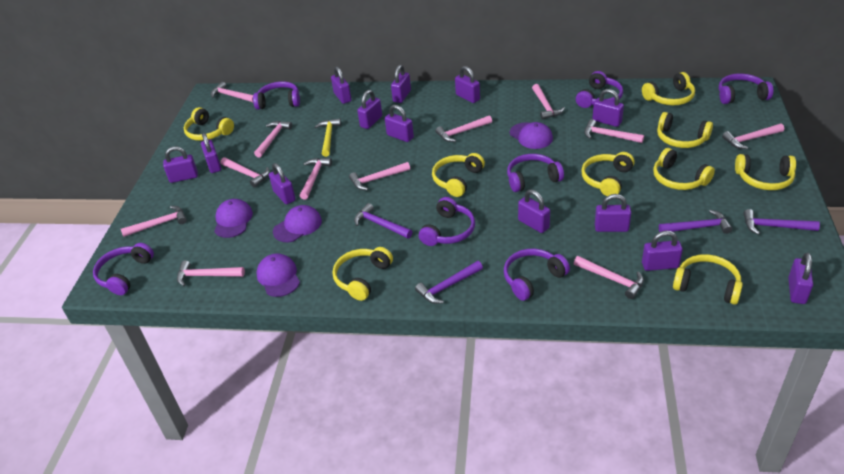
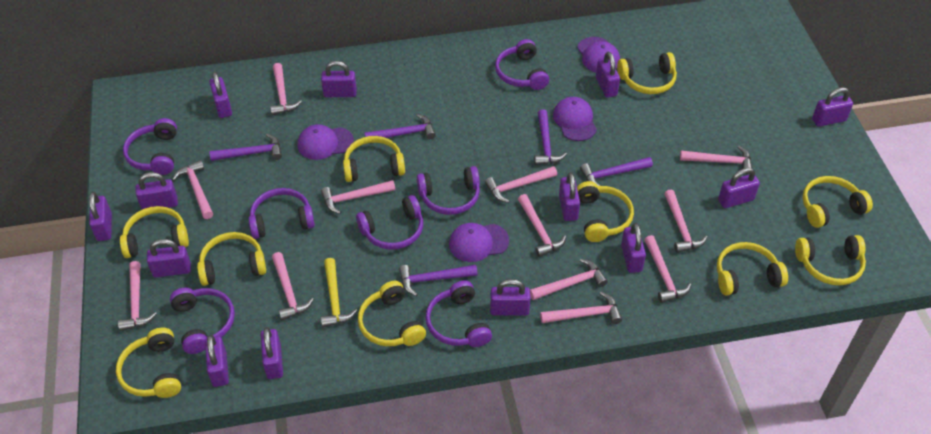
purple hammer: 4 -> 5
yellow headphones: 9 -> 10

